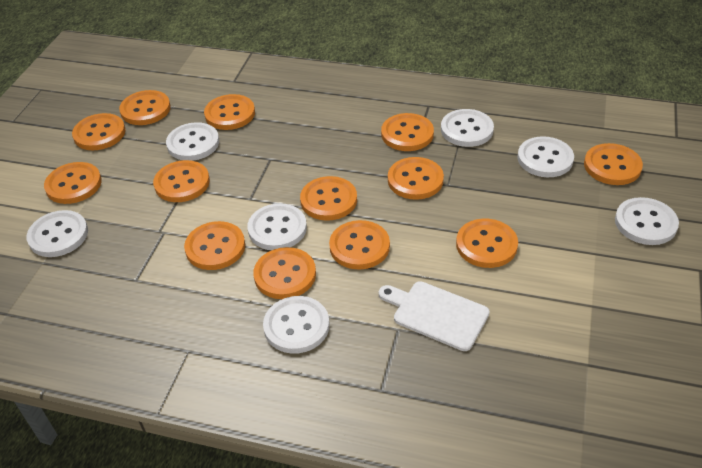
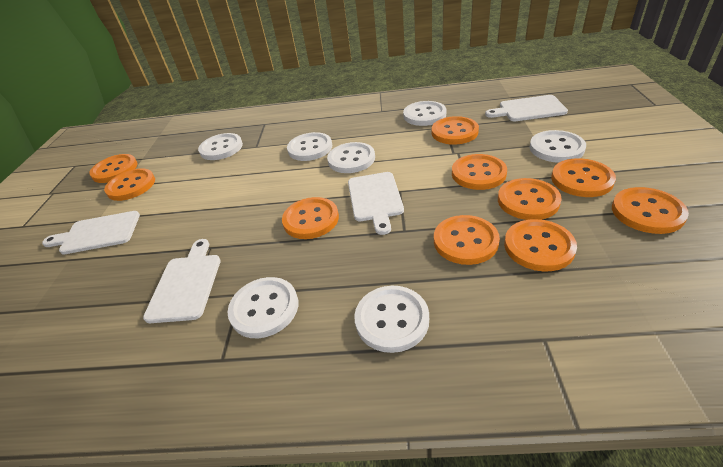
orange button: 13 -> 10
white cutting board: 1 -> 4

